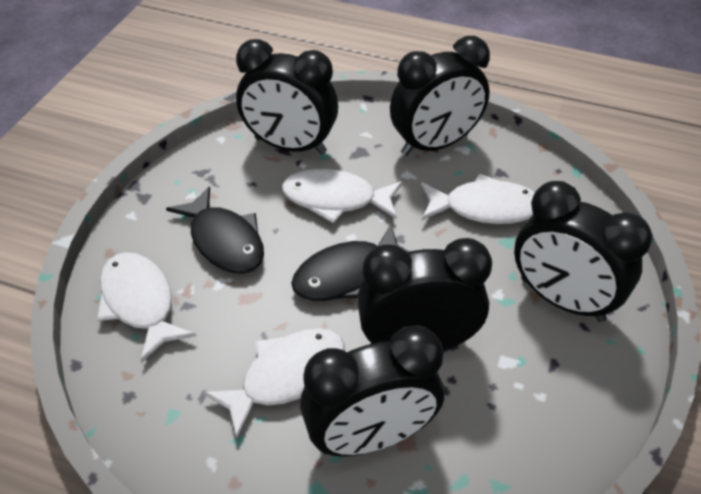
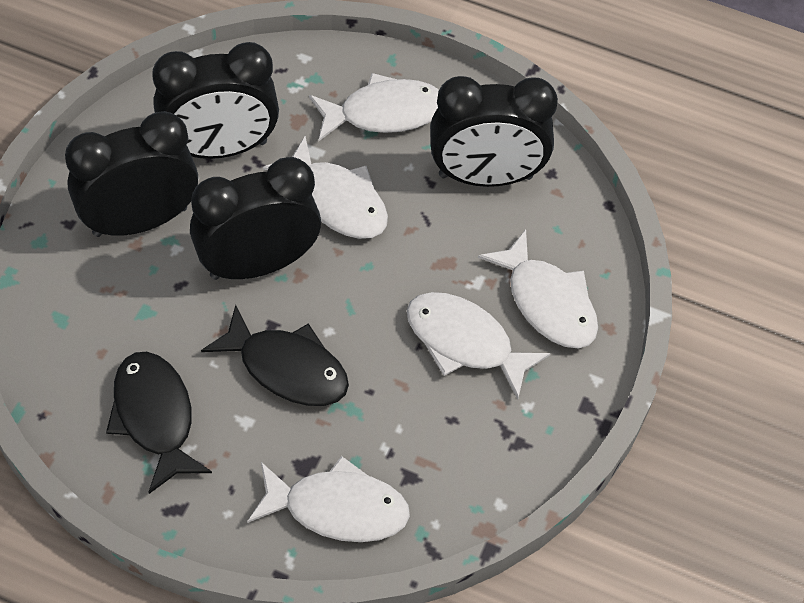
black clock: 5 -> 4
white fish: 4 -> 5

